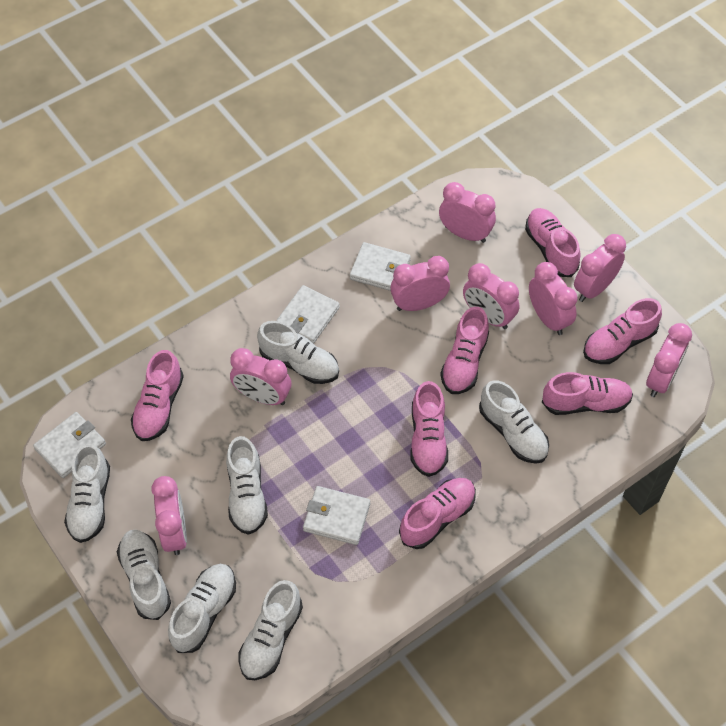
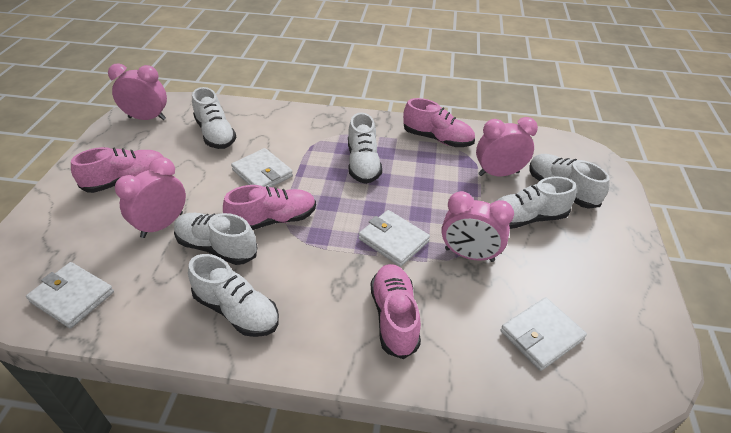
pink clock: 8 -> 4
pink shoe: 7 -> 4
white shoe: 7 -> 6

